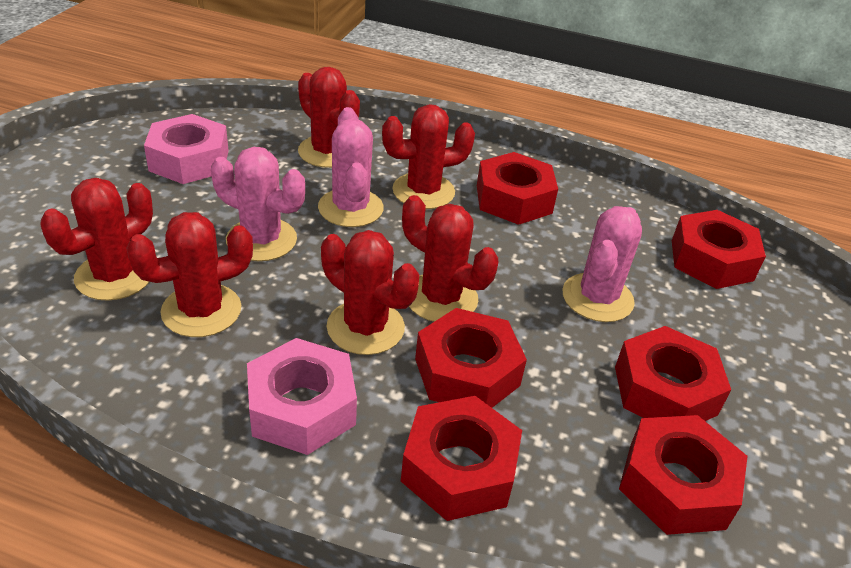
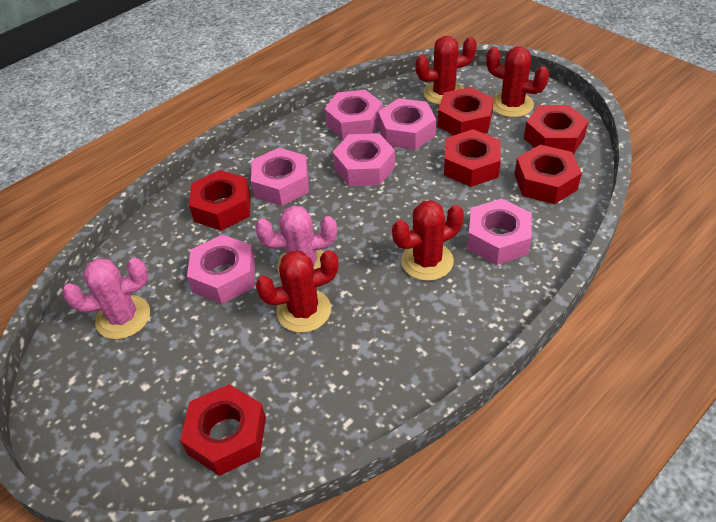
pink cactus: 3 -> 2
pink nut: 2 -> 6
red cactus: 6 -> 4

